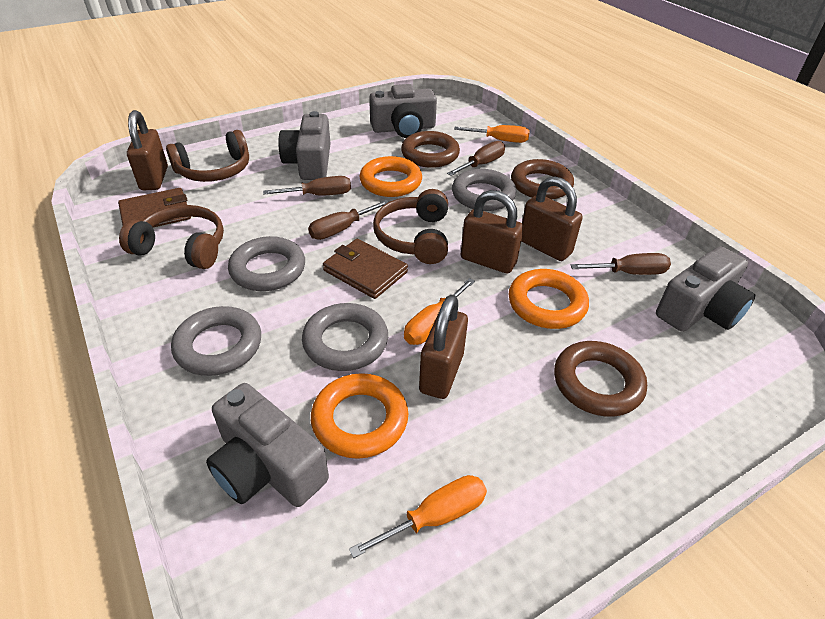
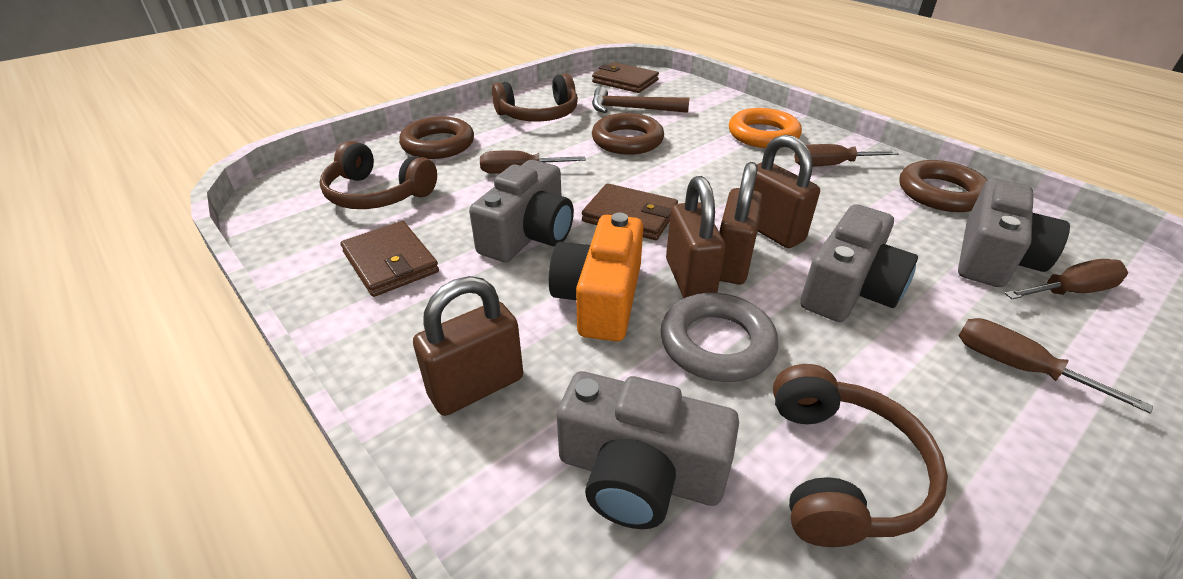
brown hammer: 0 -> 1
brown wallet: 2 -> 3
grey ring: 4 -> 1
orange camera: 0 -> 1
orange ring: 3 -> 1
orange screwdriver: 3 -> 0

